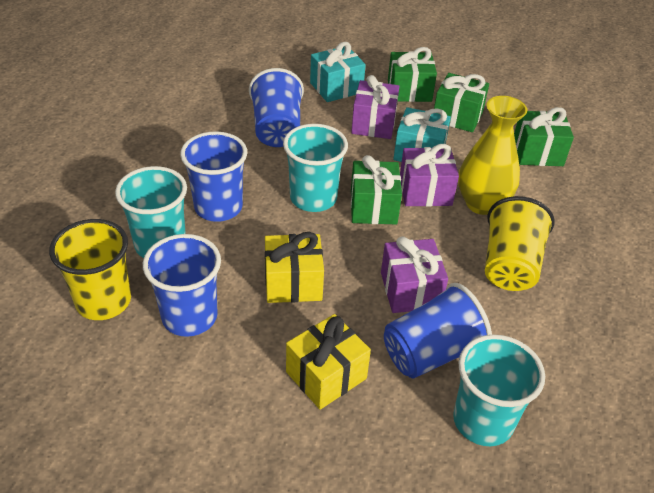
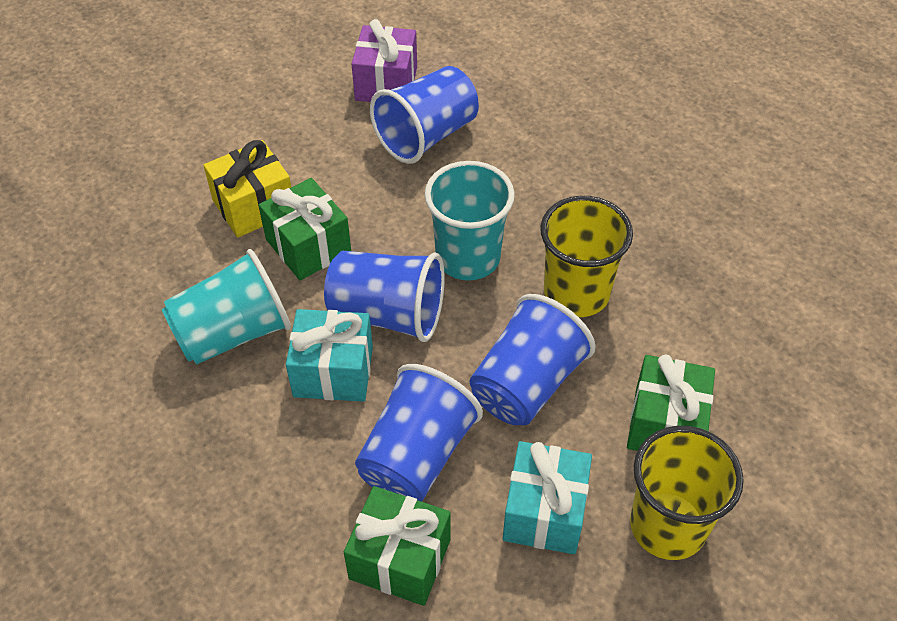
green gift: 4 -> 3
purple gift: 3 -> 1
turquoise cup: 3 -> 2
yellow gift: 2 -> 1
yellow vase: 1 -> 0

